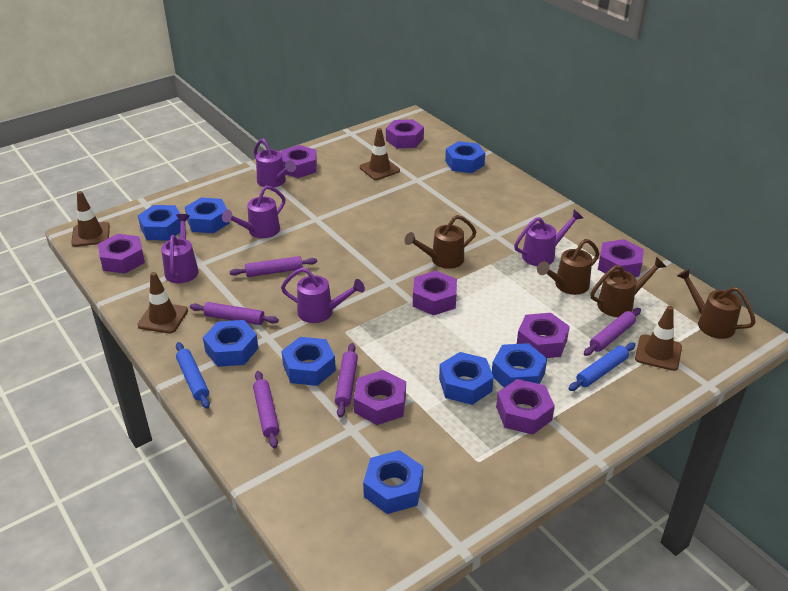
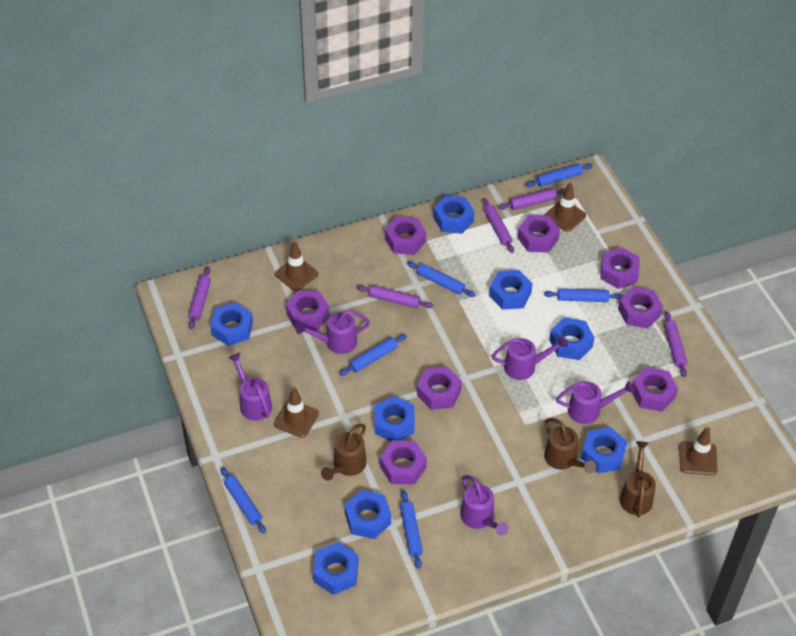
blue rolling pin: 2 -> 6
brown watering can: 4 -> 3

